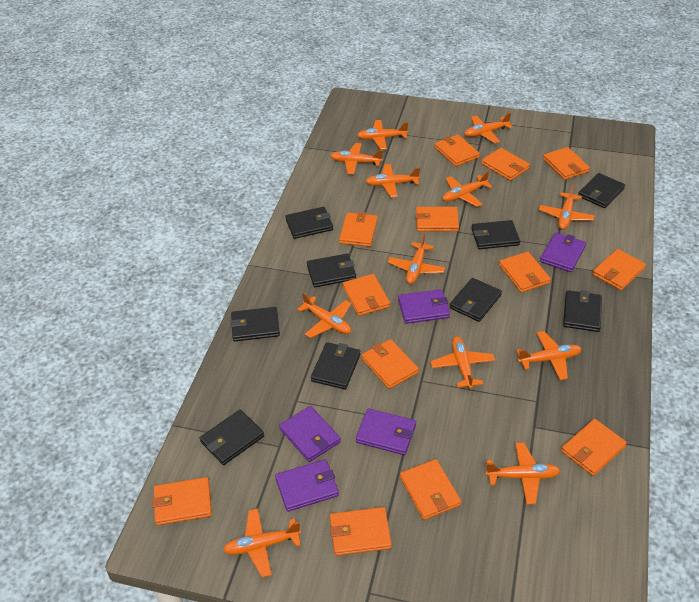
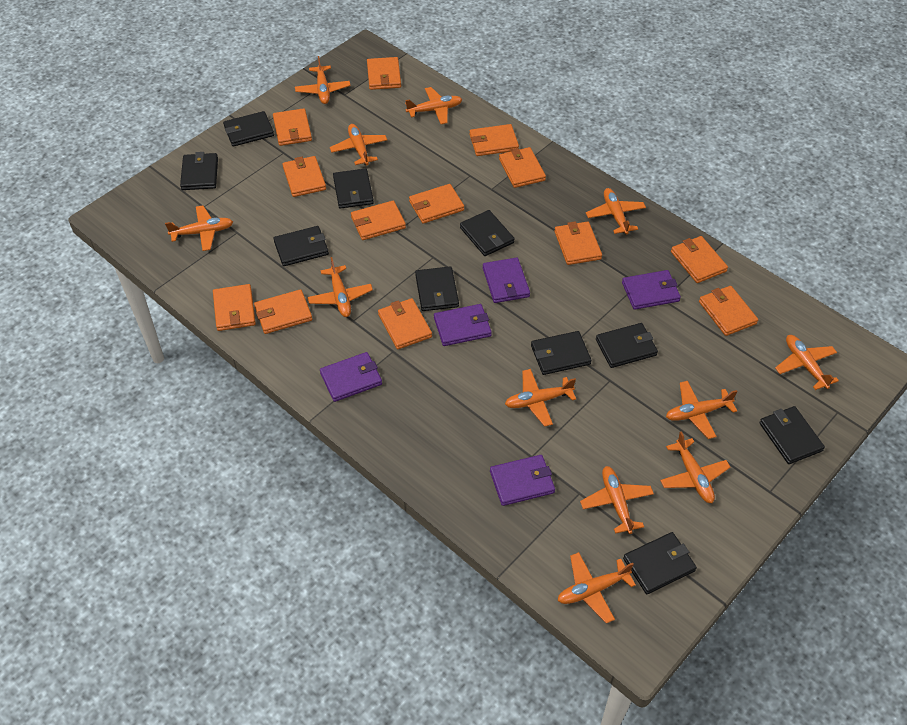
black wallet: 9 -> 10

